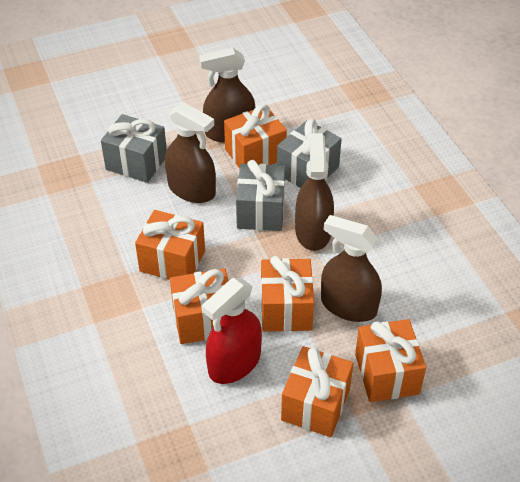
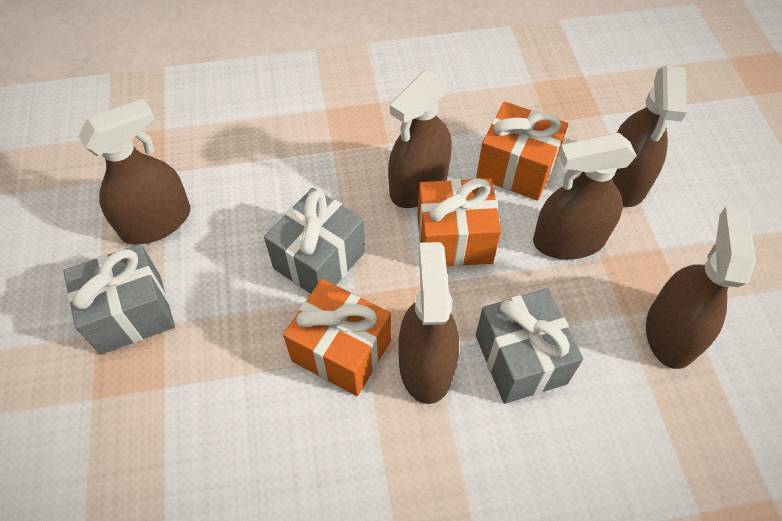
brown spray bottle: 4 -> 6
orange gift: 6 -> 3
red spray bottle: 1 -> 0

